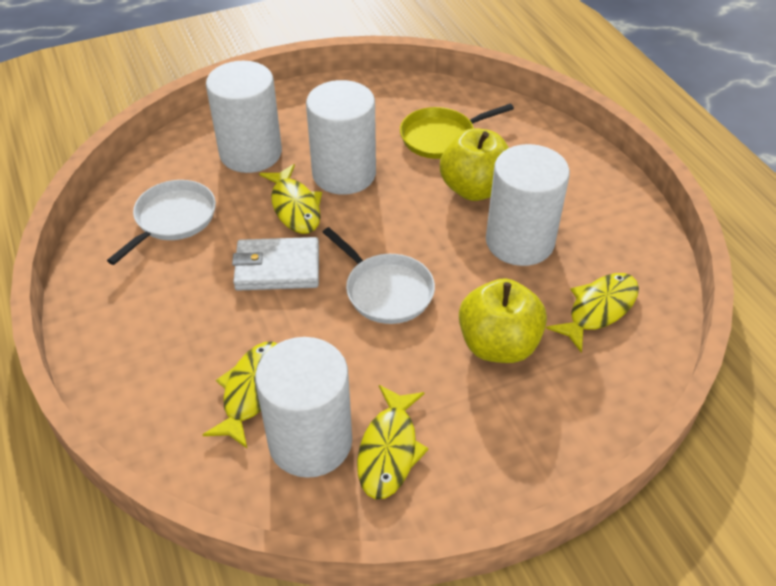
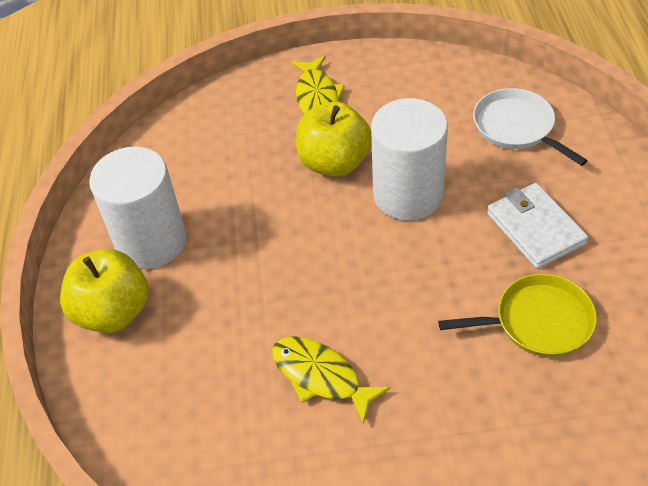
white cylinder: 4 -> 2
white pan: 2 -> 1
yellow fish: 4 -> 2

